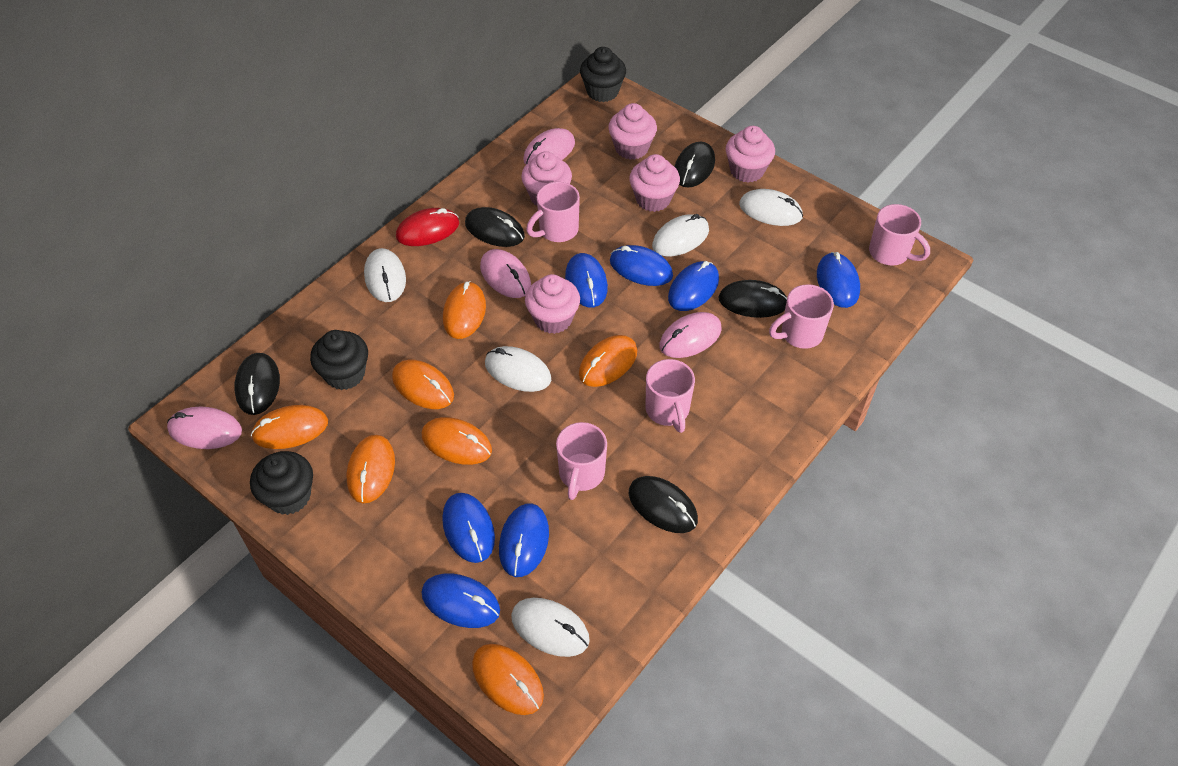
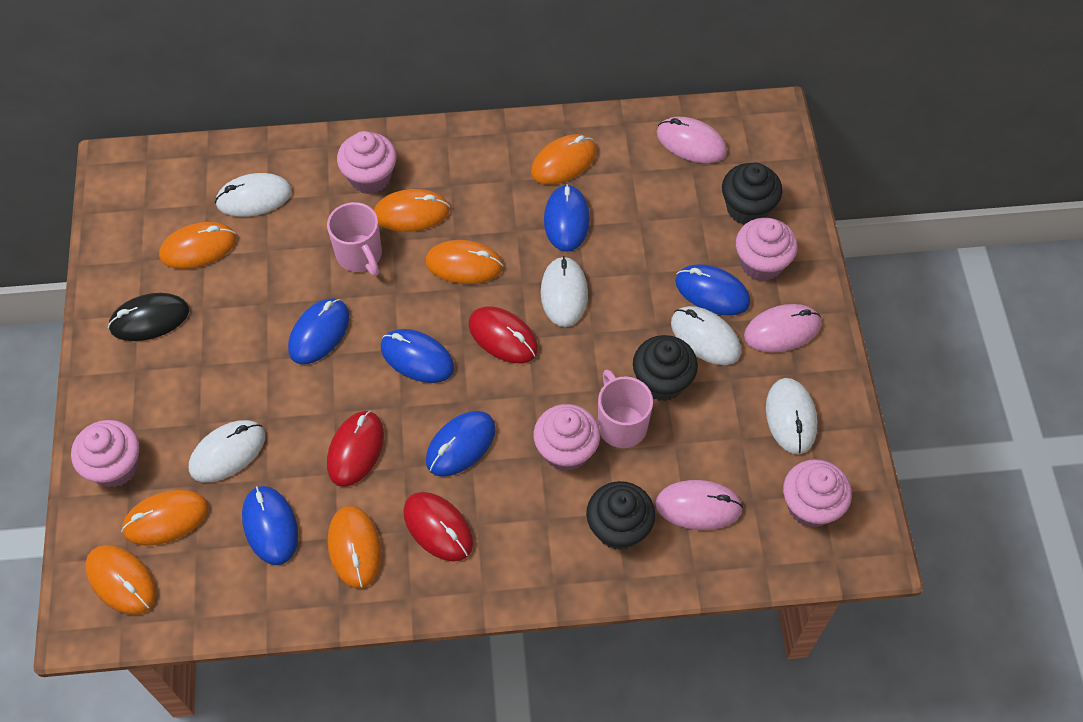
black mouse: 5 -> 1
blue mouse: 7 -> 6
pink mouse: 4 -> 3
pink mug: 5 -> 2
red mouse: 1 -> 3

